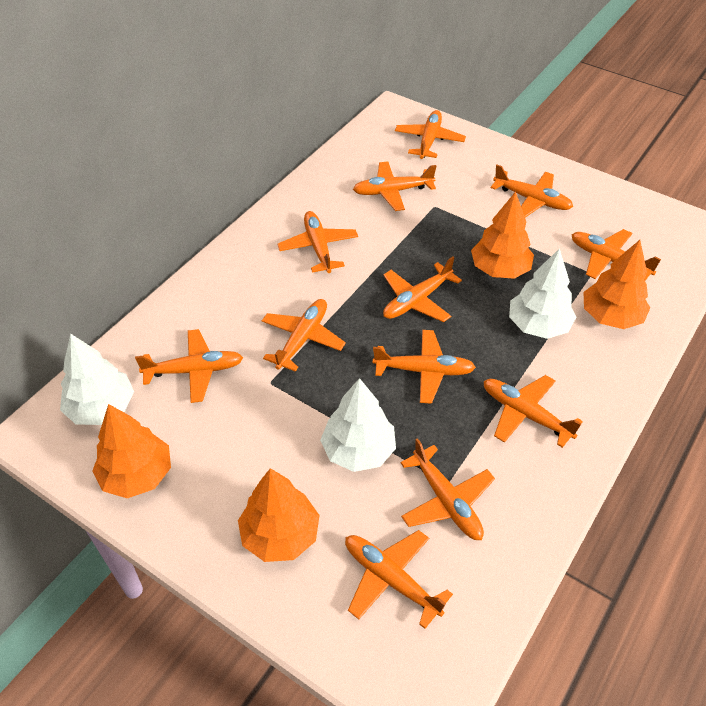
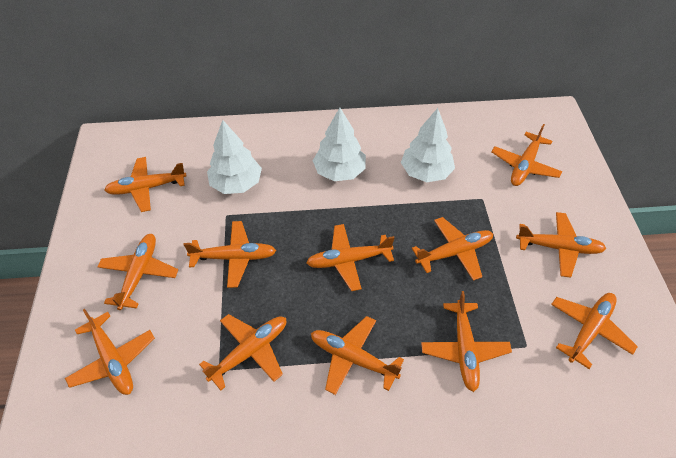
orange tree: 4 -> 0

